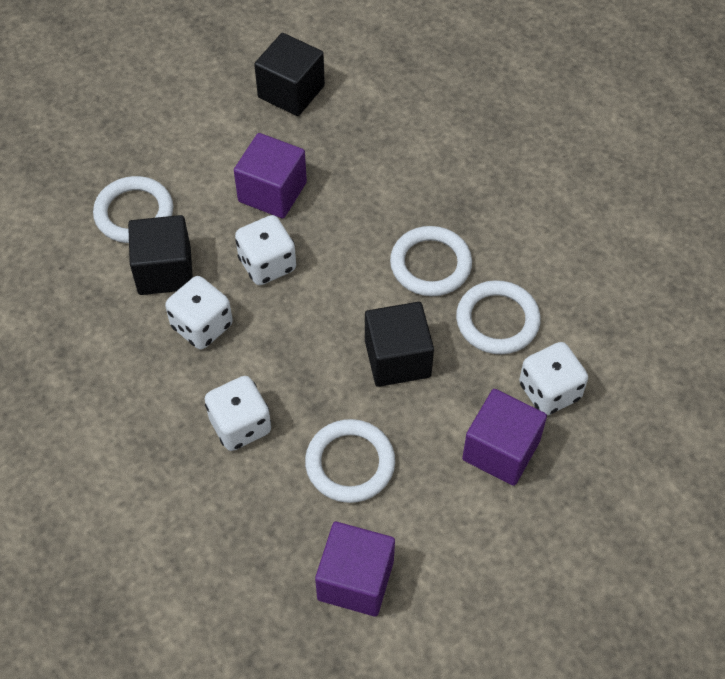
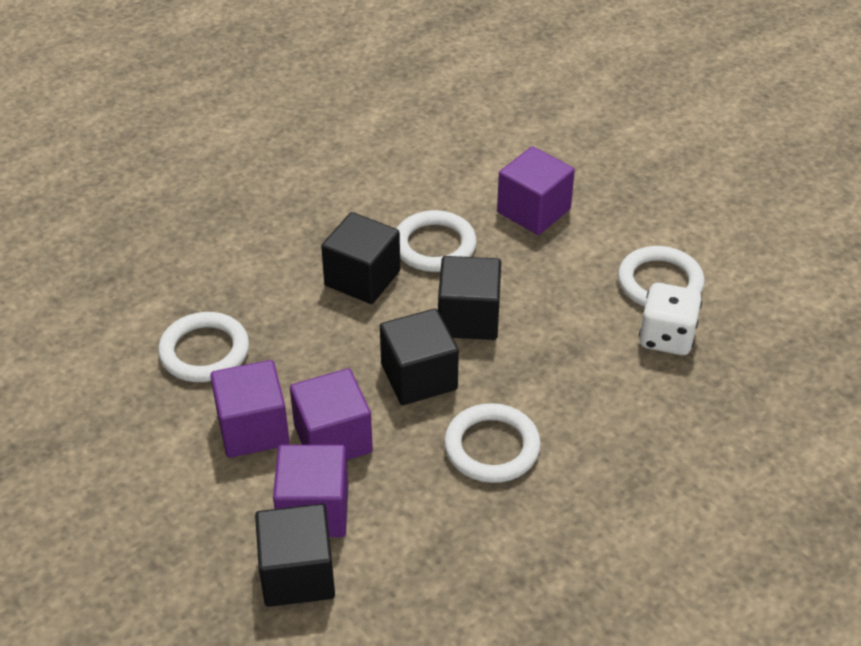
black cube: 3 -> 4
purple cube: 3 -> 4
white dice: 4 -> 1

